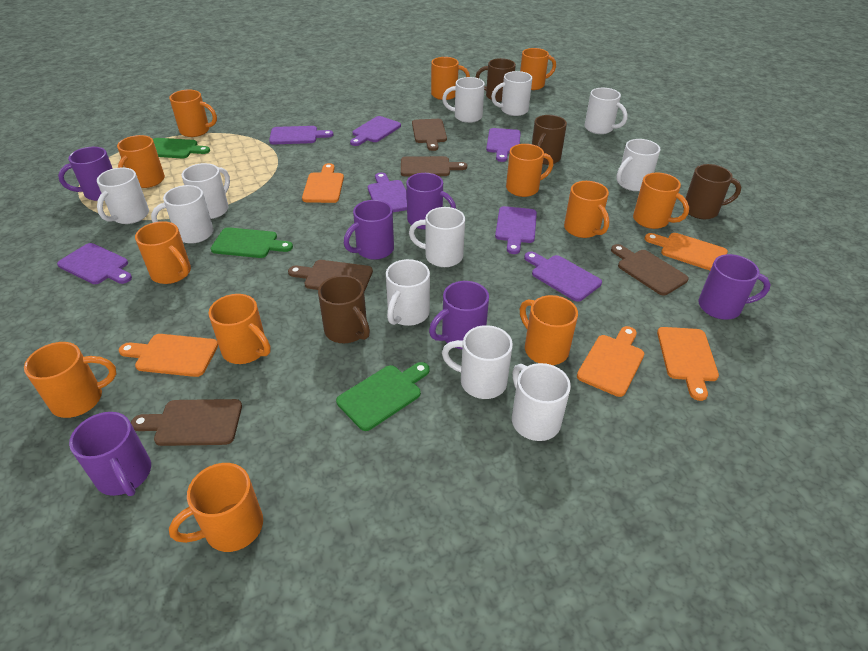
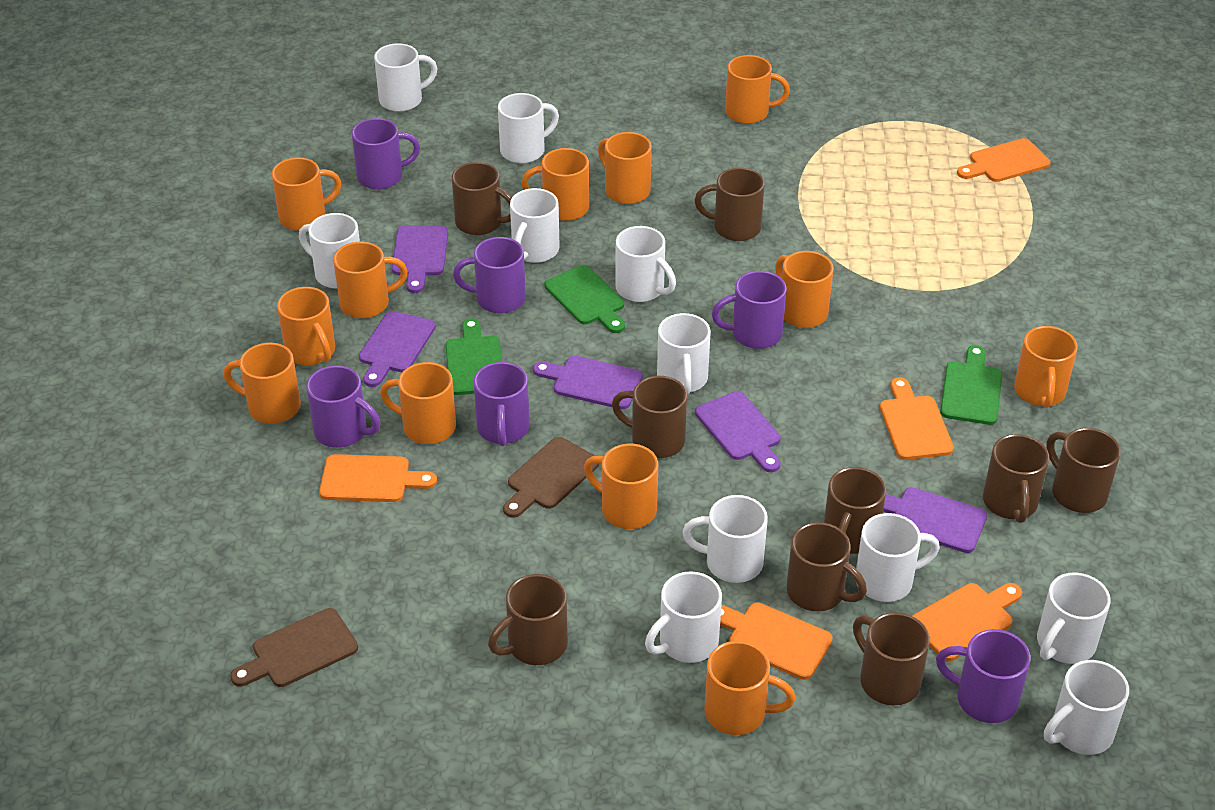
brown cutting board: 5 -> 2
brown mug: 4 -> 9
purple cutting board: 7 -> 5

